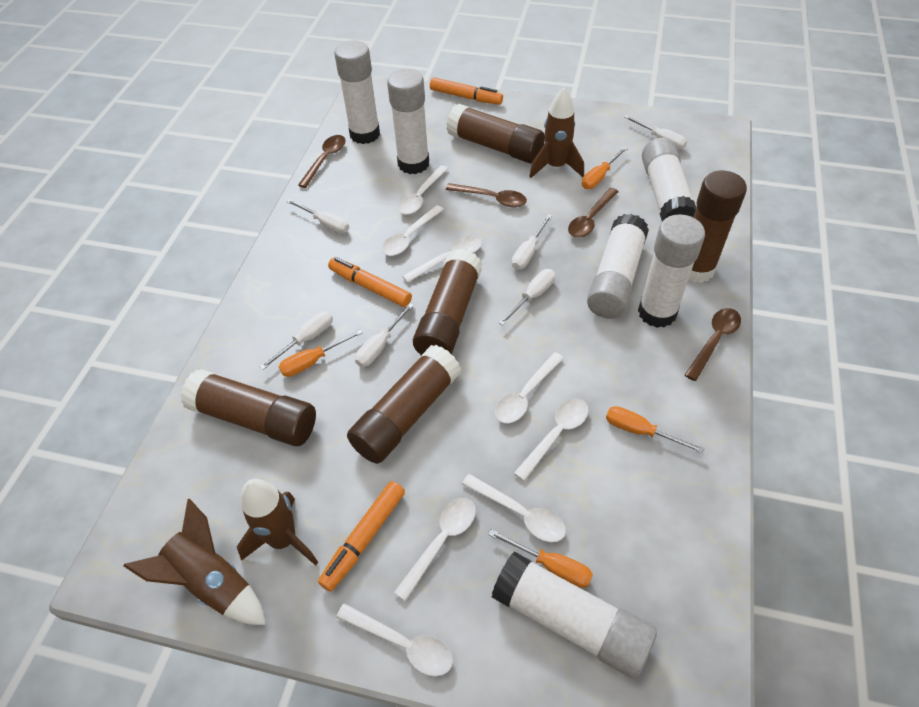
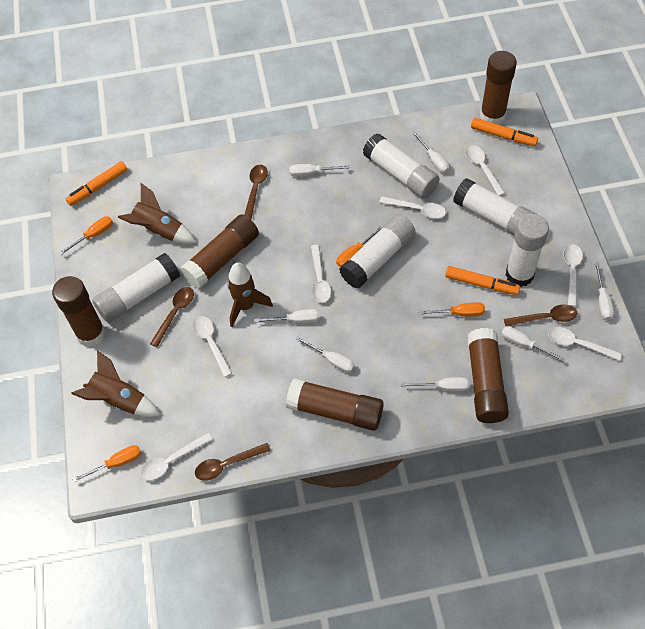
white glue stick: 6 -> 5
white screwdriver: 6 -> 7
white spoon: 8 -> 7

